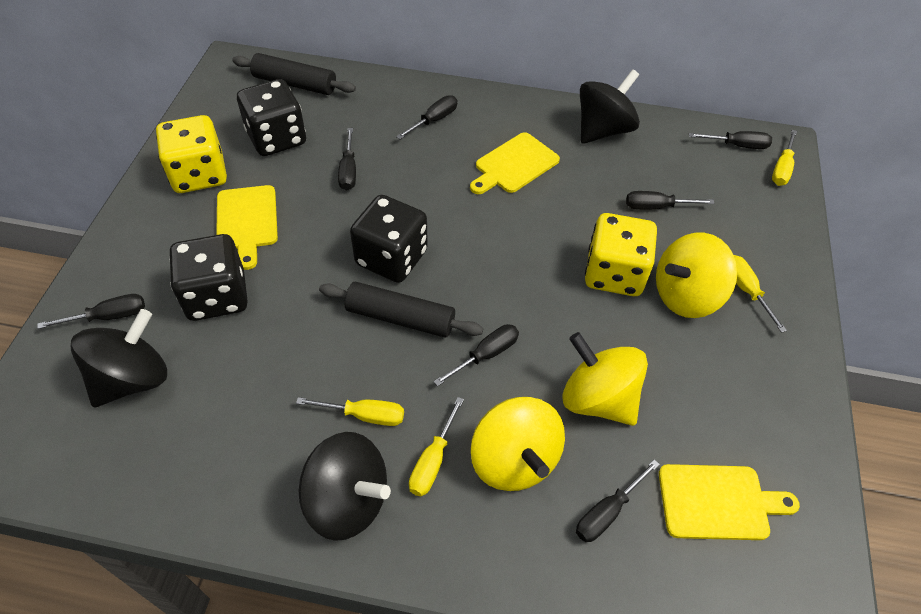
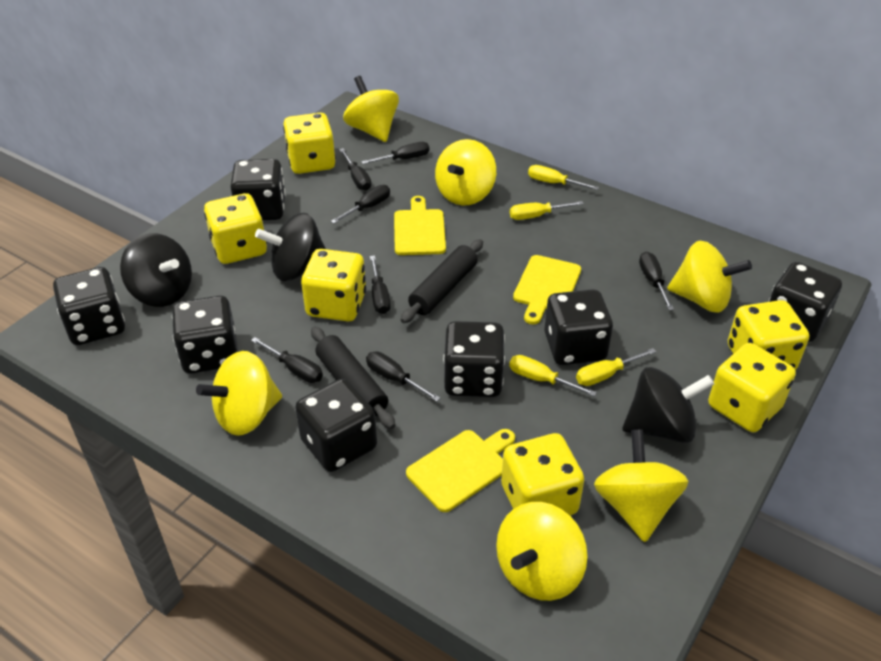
black dice: 3 -> 7
yellow dice: 2 -> 6
yellow spinning top: 3 -> 6

